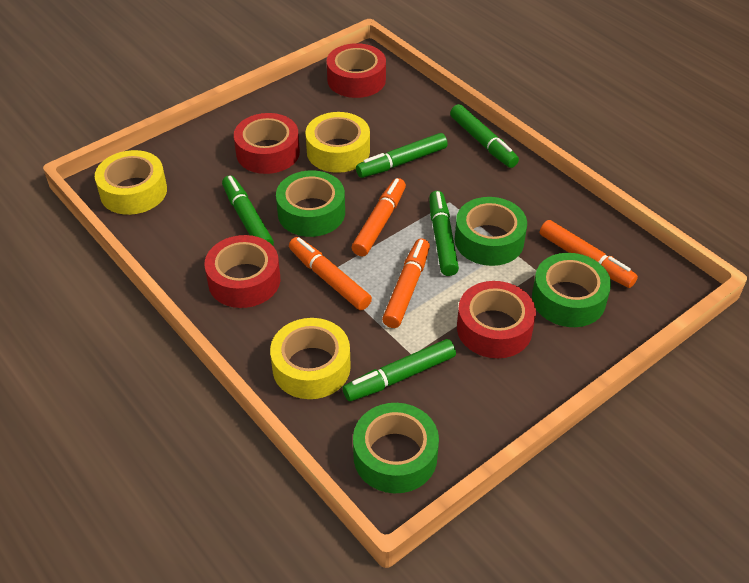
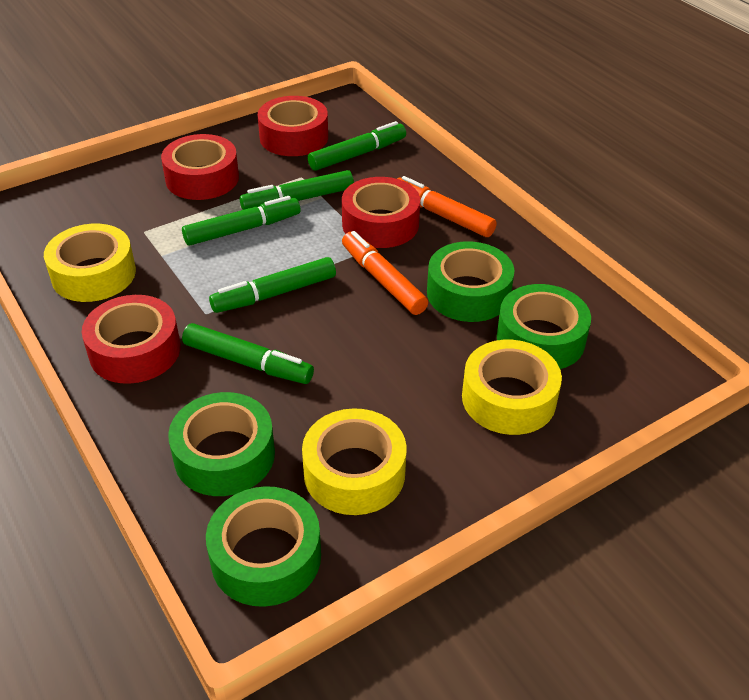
orange marker: 4 -> 2

